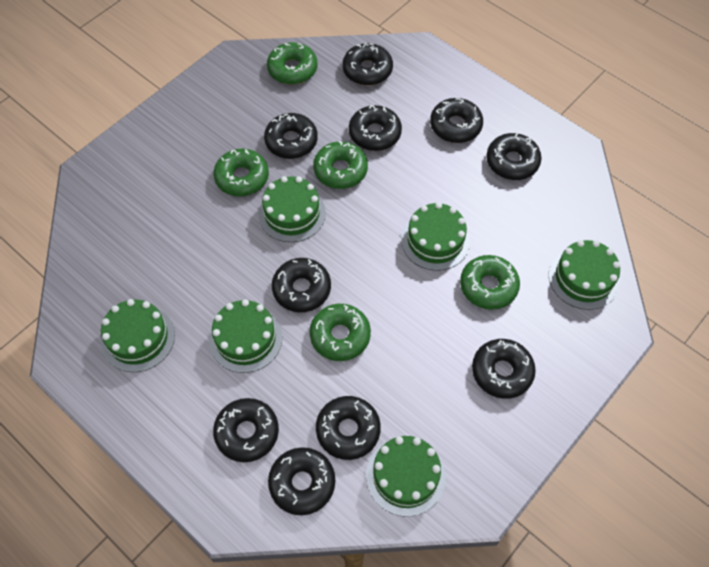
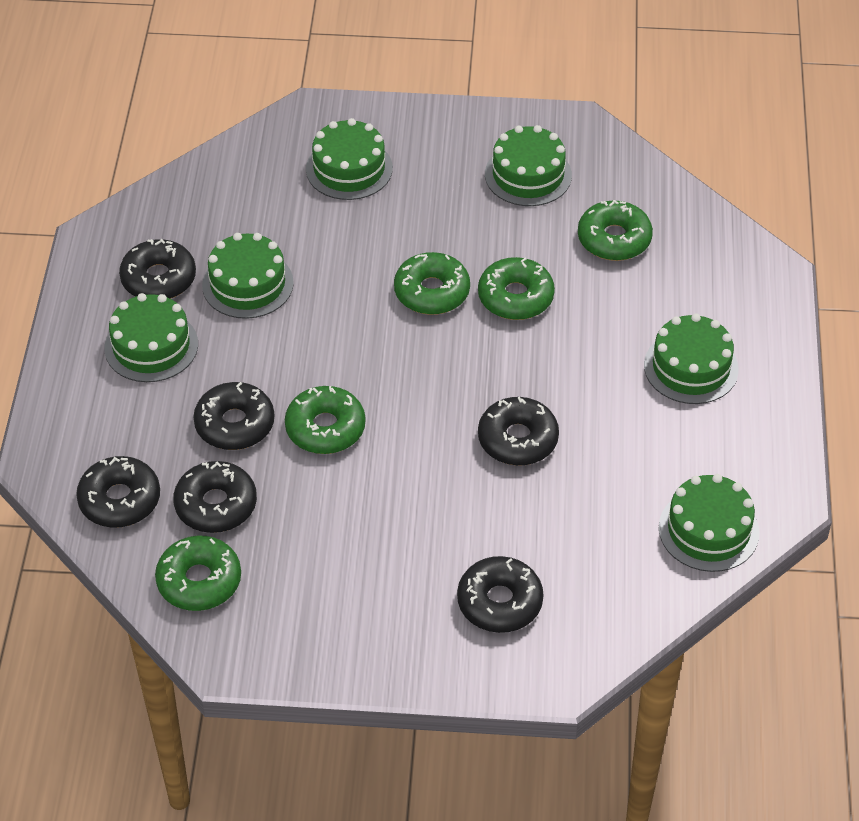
black donut: 10 -> 6

